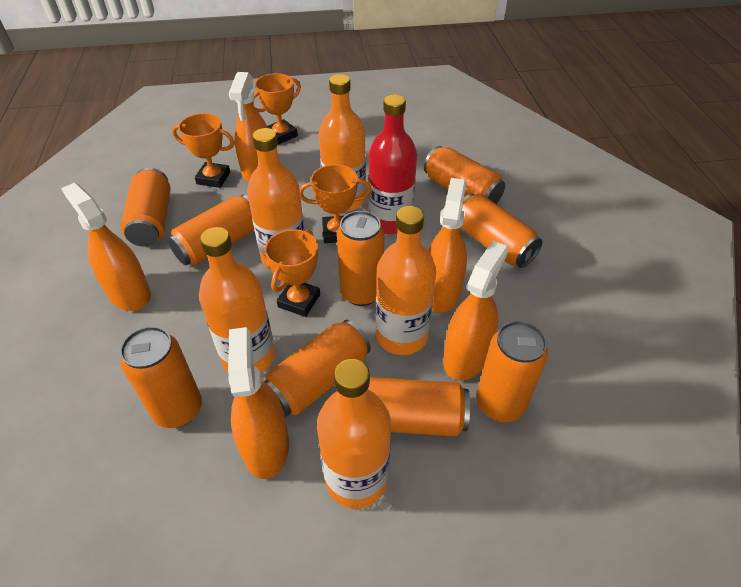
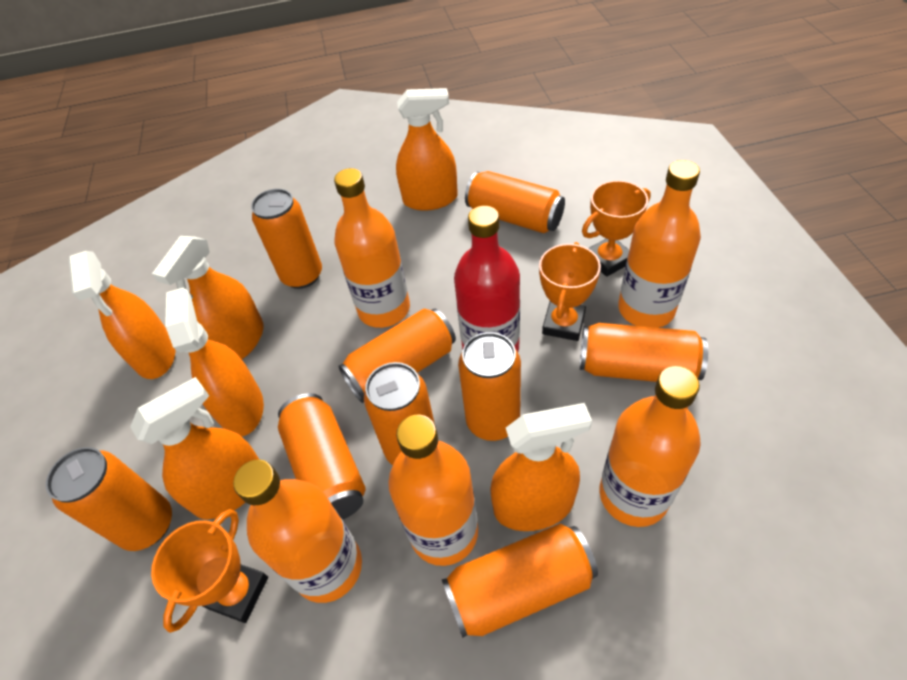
orange spray bottle: 5 -> 6
orange trophy: 4 -> 3

